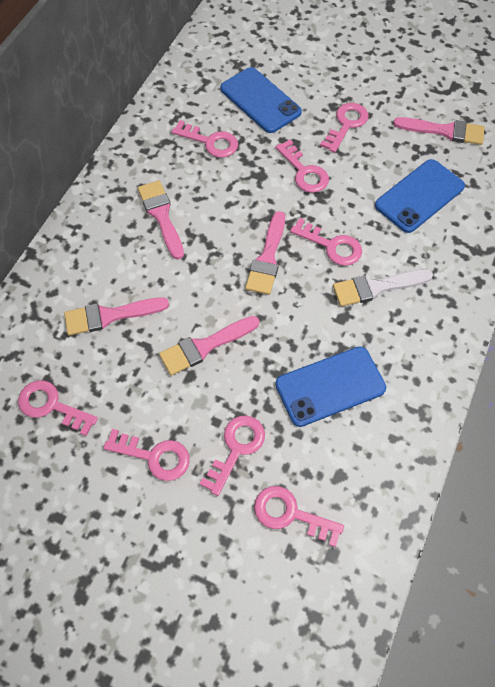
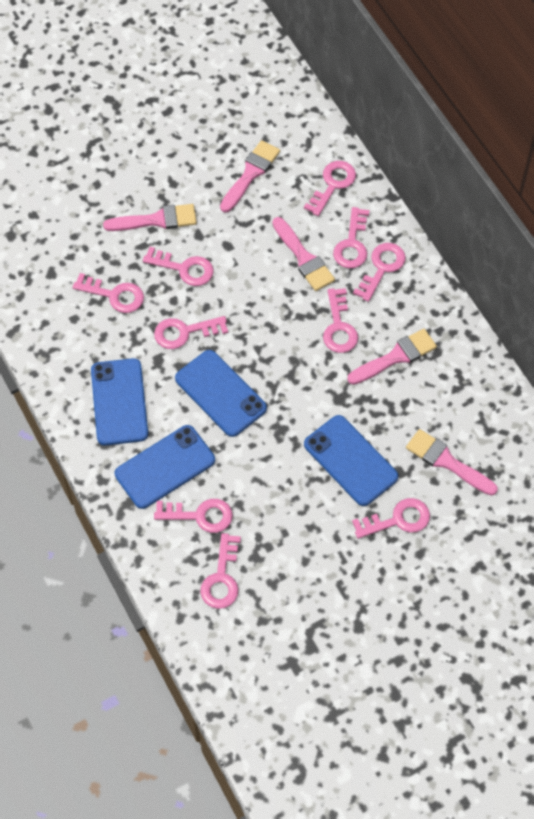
blue phone: 3 -> 4
pink key: 8 -> 10
white brush: 1 -> 0

